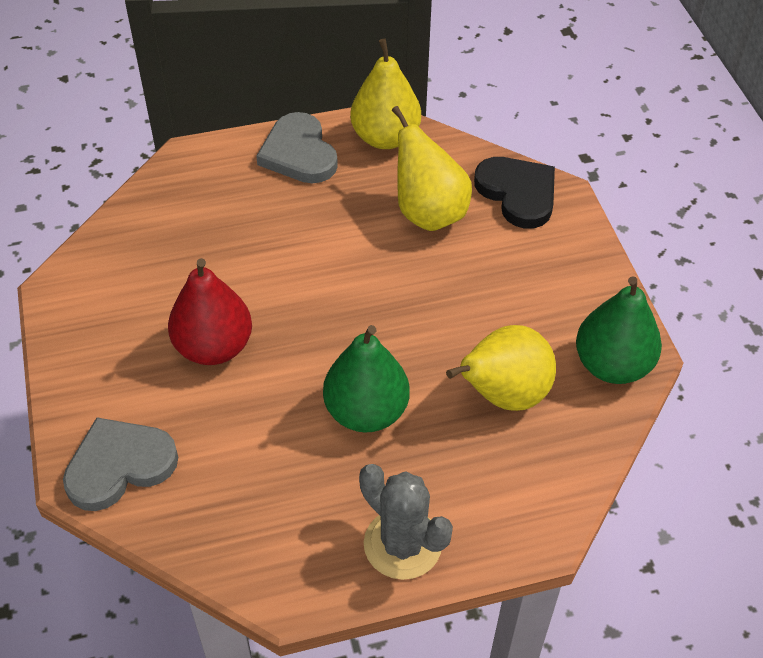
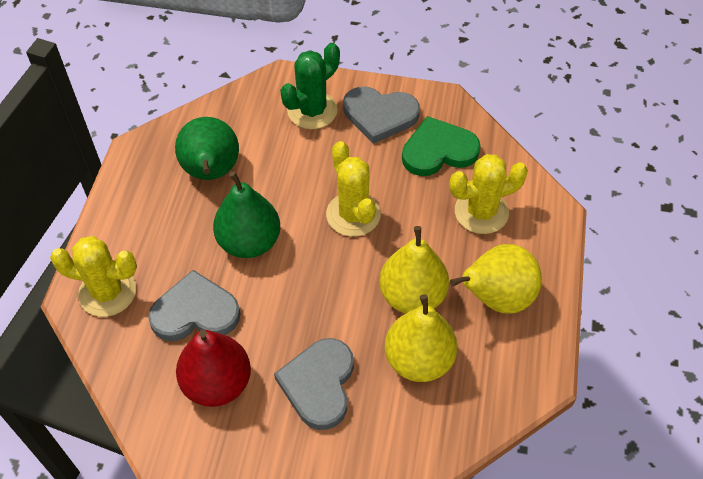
black heart: 1 -> 0
green cactus: 0 -> 1
green heart: 0 -> 1
grey cactus: 1 -> 0
grey heart: 2 -> 3
yellow cactus: 0 -> 3

